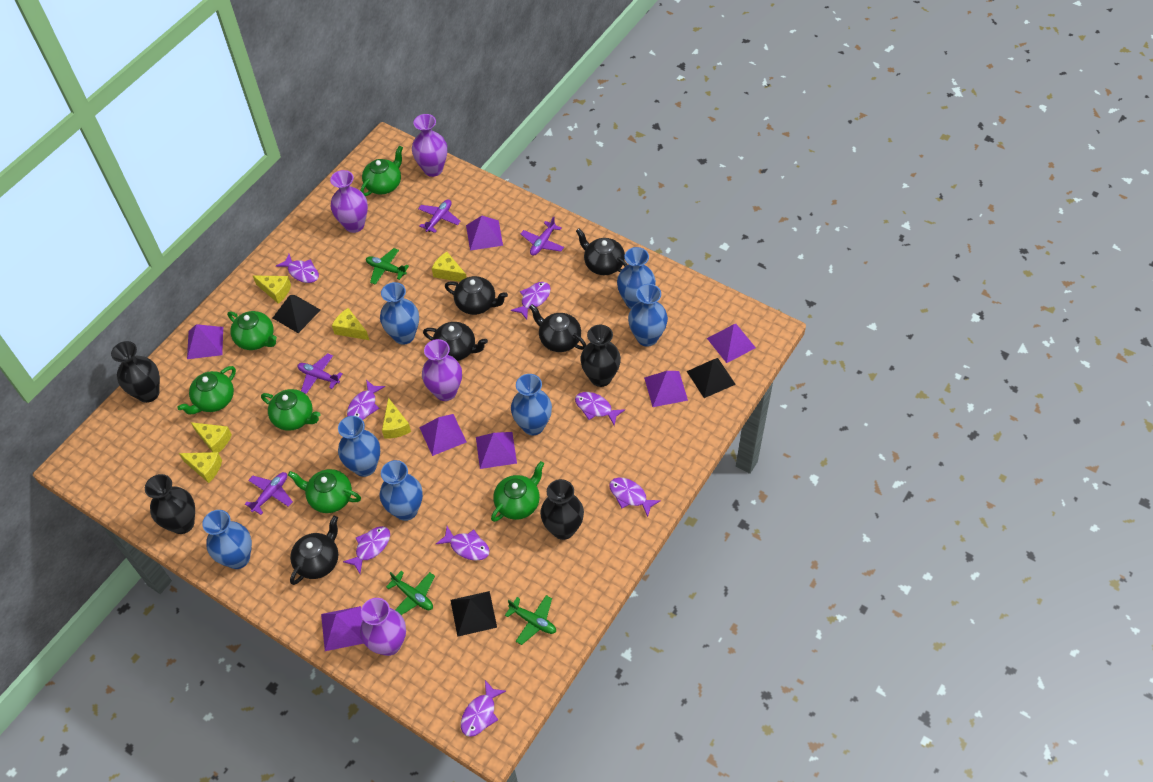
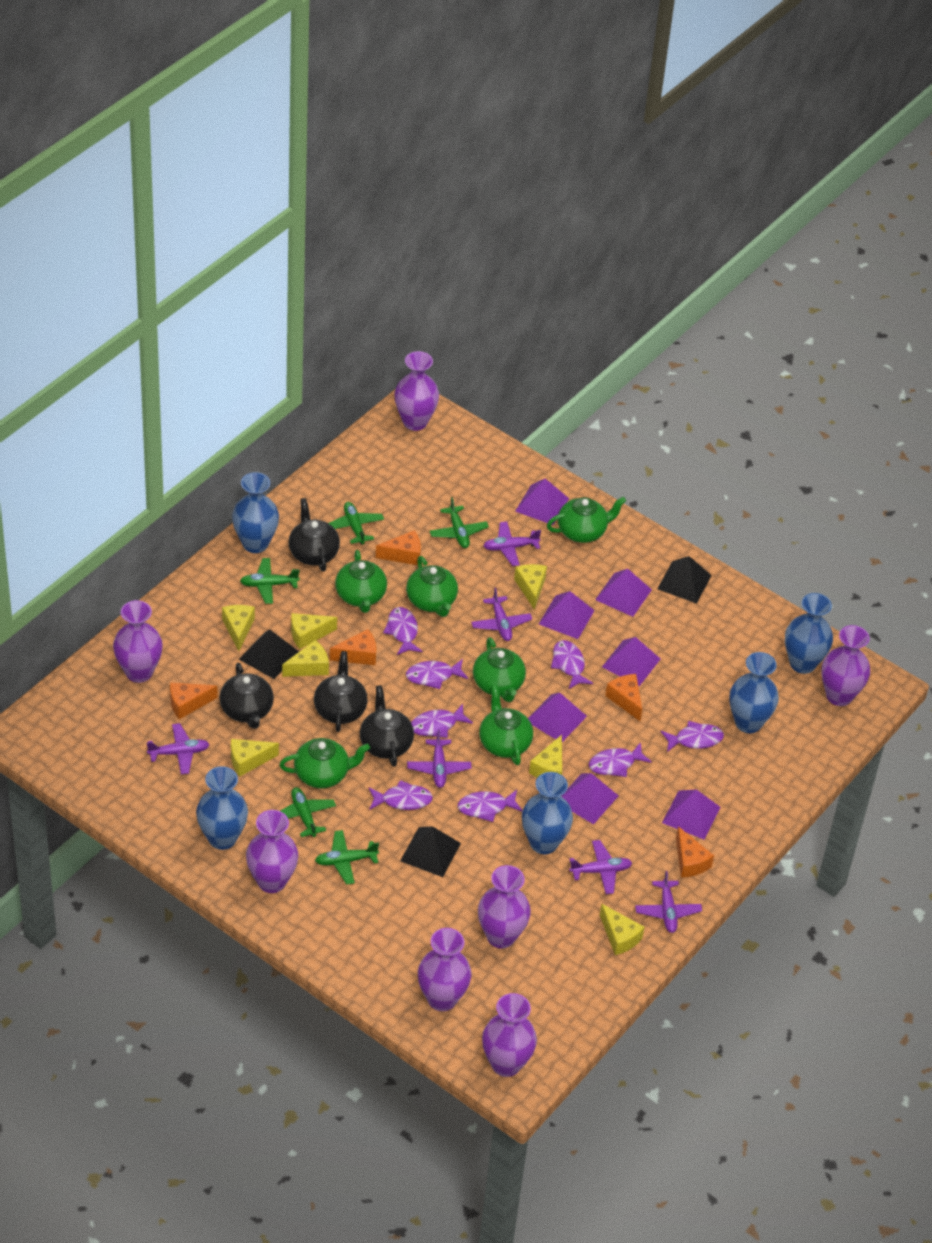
black teapot: 5 -> 4
black vase: 4 -> 0
blue vase: 7 -> 5
green plane: 3 -> 5
orange cheese: 0 -> 5
purple plane: 4 -> 6
purple vase: 4 -> 7
yellow cheese: 6 -> 7

